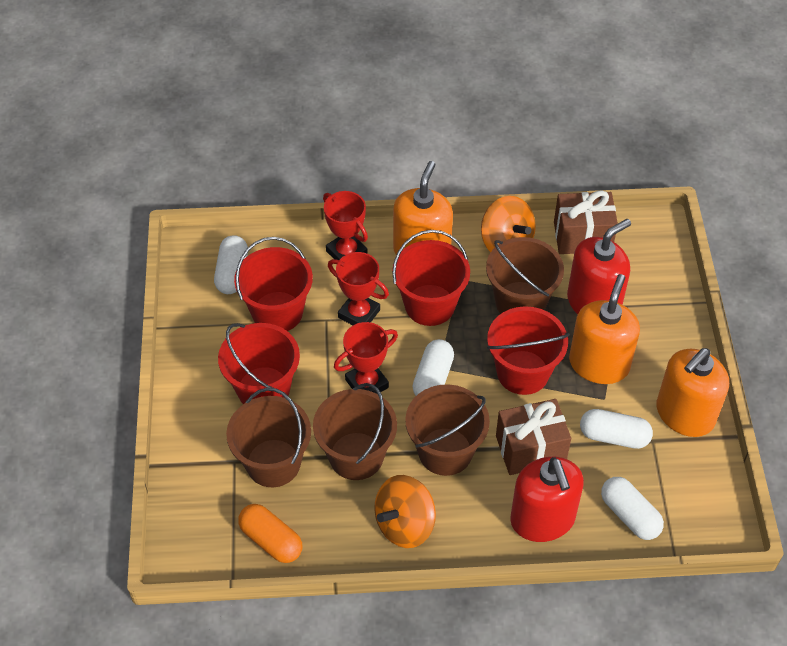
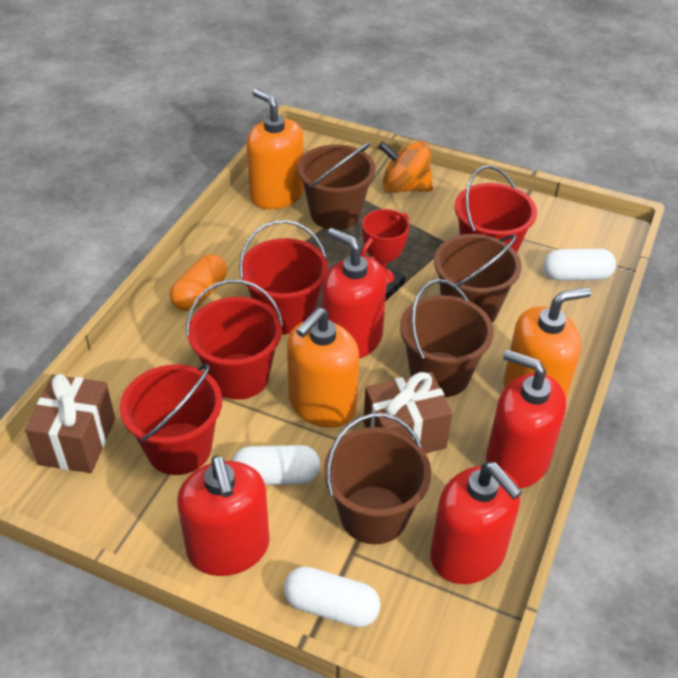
orange spinning top: 2 -> 1
red soap dispenser: 2 -> 4
red trophy: 3 -> 1
white capsule: 4 -> 3

